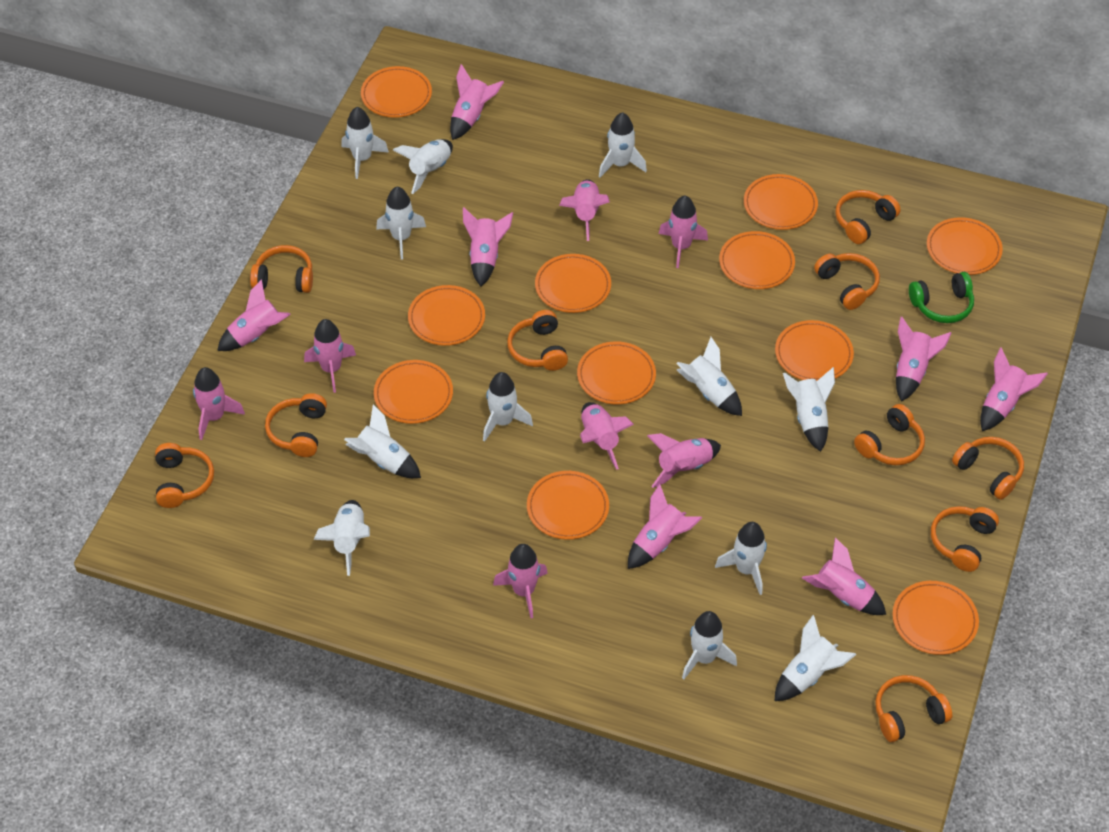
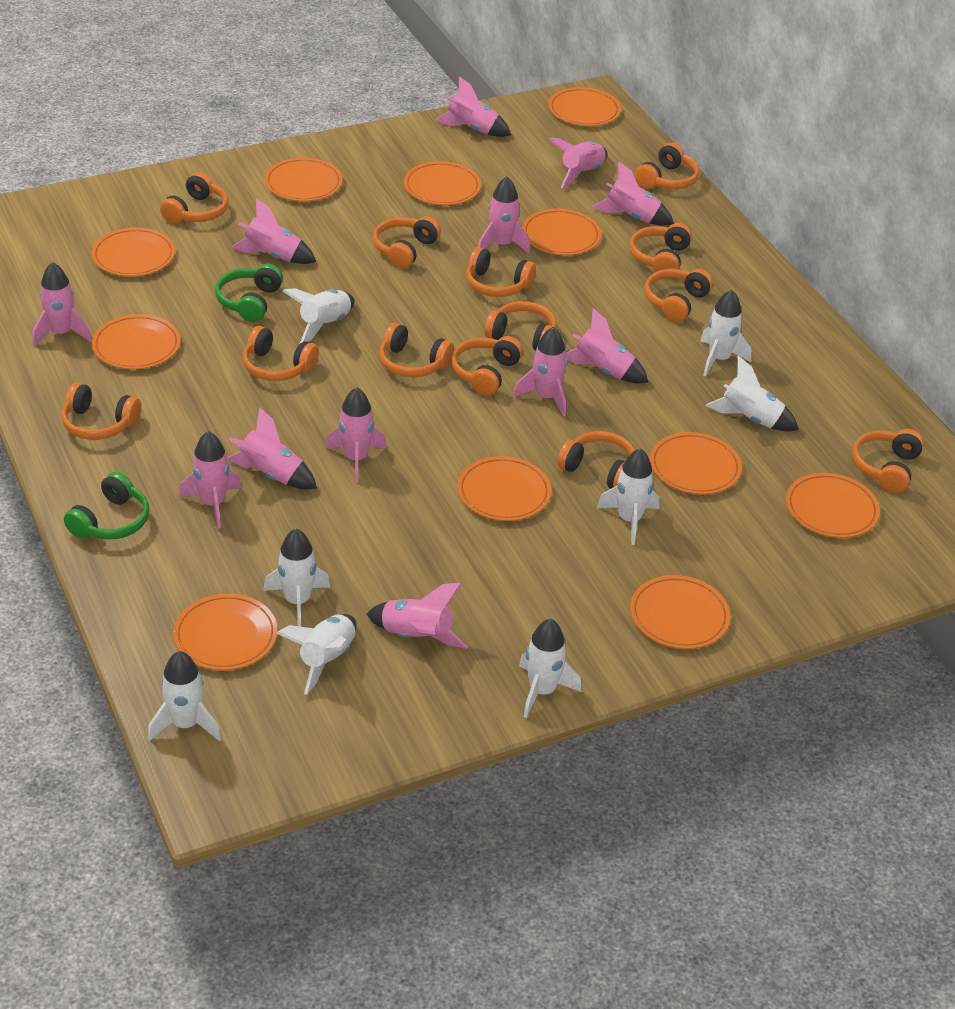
green headphones: 1 -> 2
orange headphones: 10 -> 13
pink rocket: 14 -> 12
white rocket: 12 -> 8

